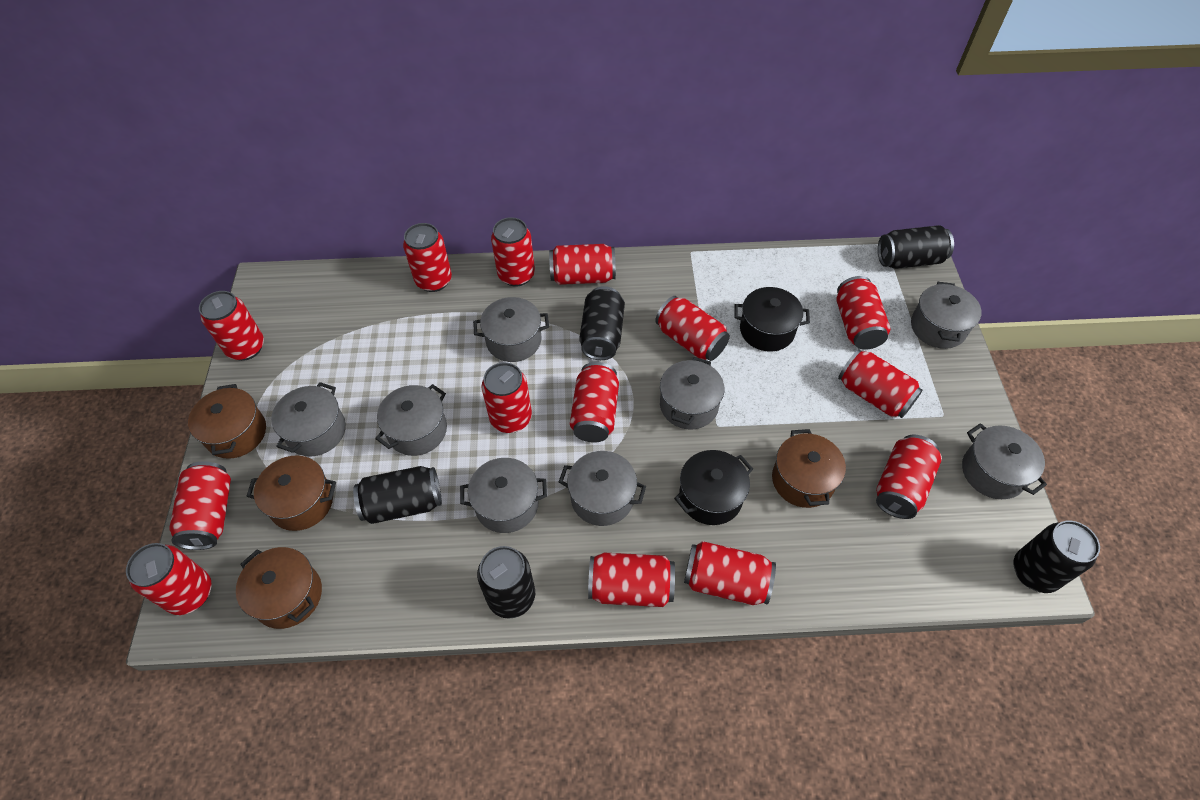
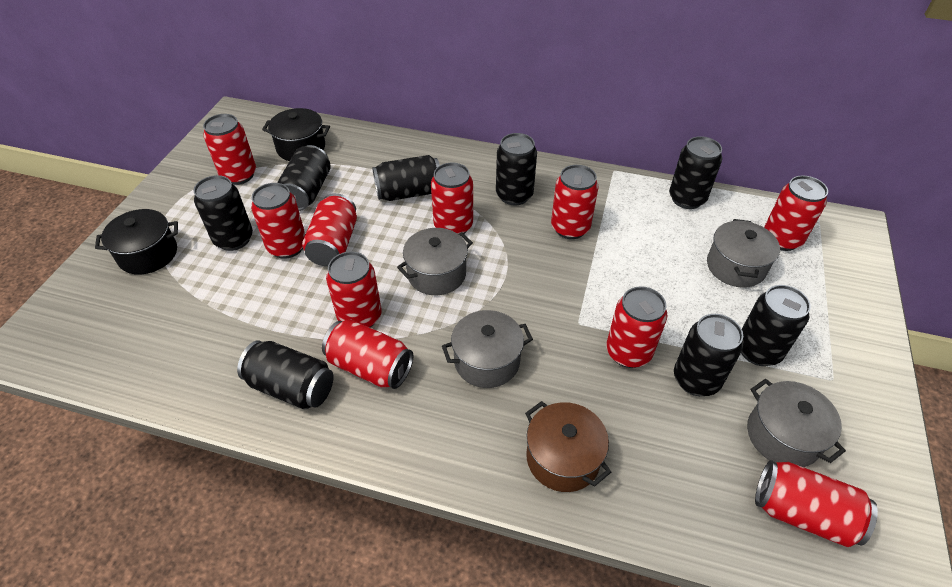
black can: 5 -> 8
brown pot: 4 -> 1
grey pot: 8 -> 4
red can: 14 -> 10

